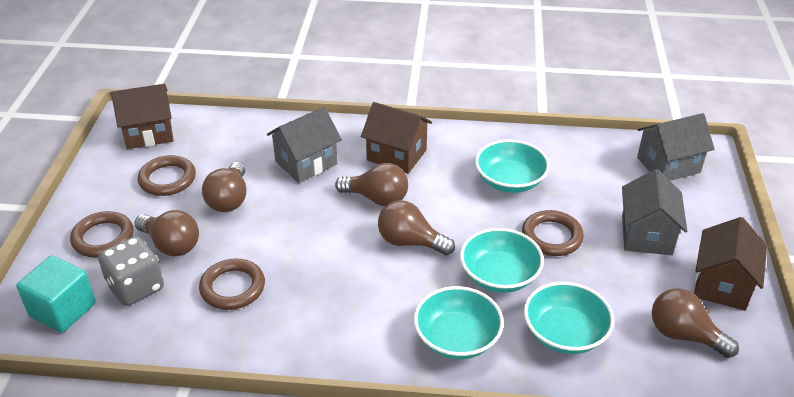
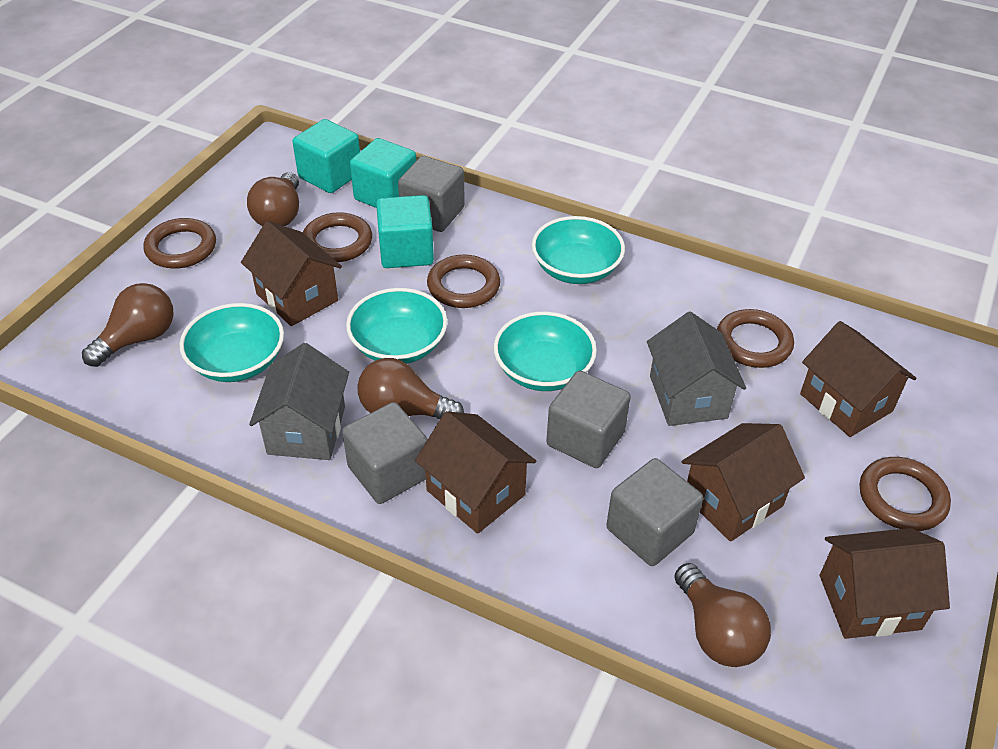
brown house: 3 -> 5
brown light bulb: 5 -> 4
brown ring: 4 -> 5
grey cube: 0 -> 4
grey dice: 1 -> 0
grey house: 3 -> 2
turquoise cube: 1 -> 3

